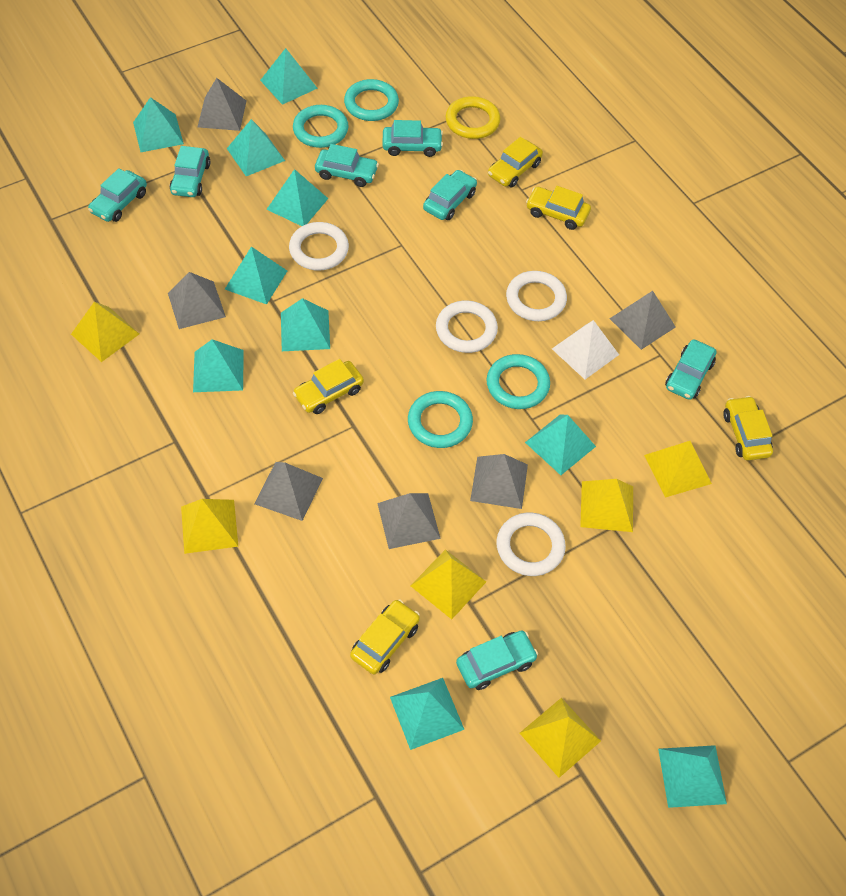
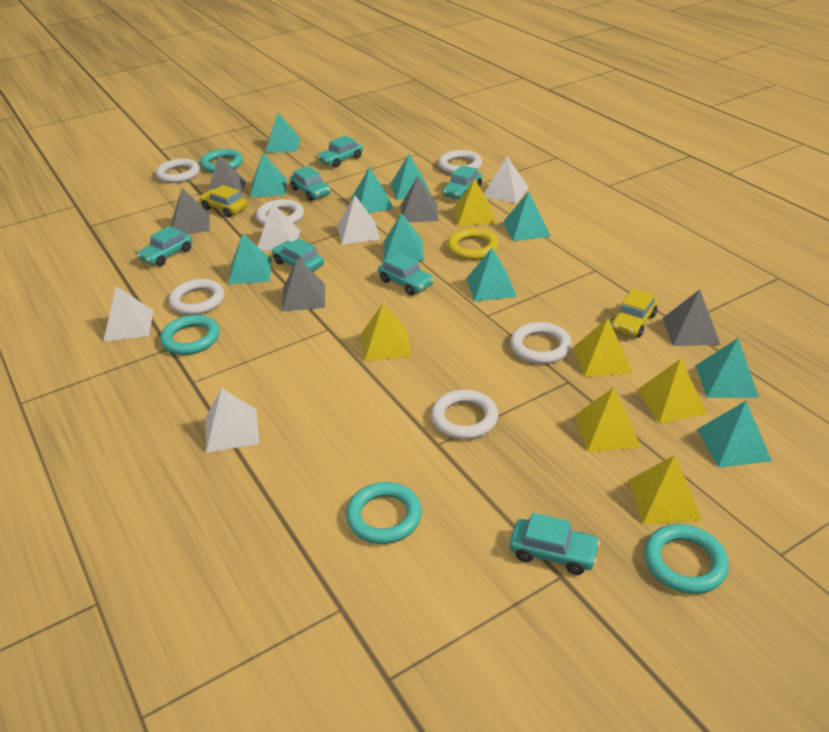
grey pyramid: 6 -> 5
white pyramid: 1 -> 5
white ring: 4 -> 6
yellow car: 5 -> 2

